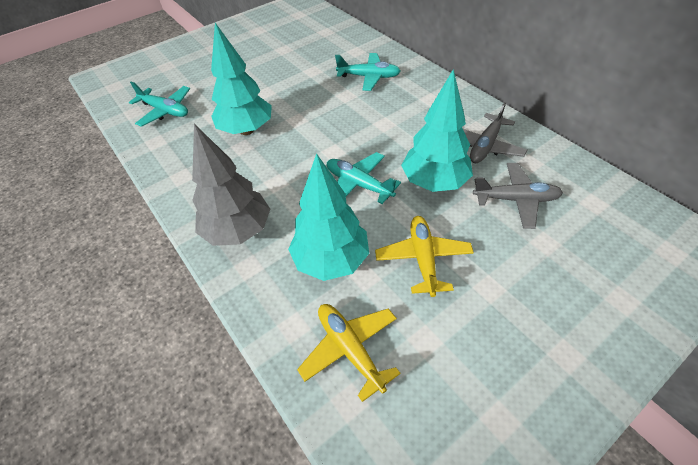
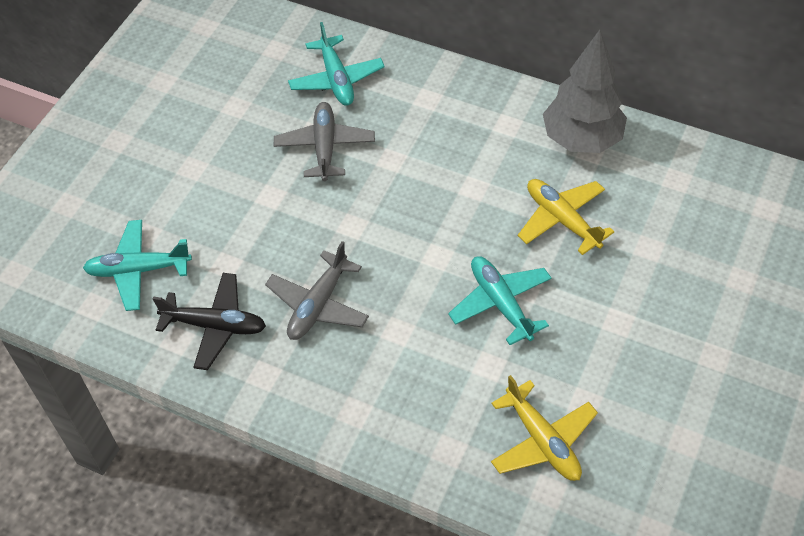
black plane: 0 -> 1
turquoise tree: 3 -> 0

